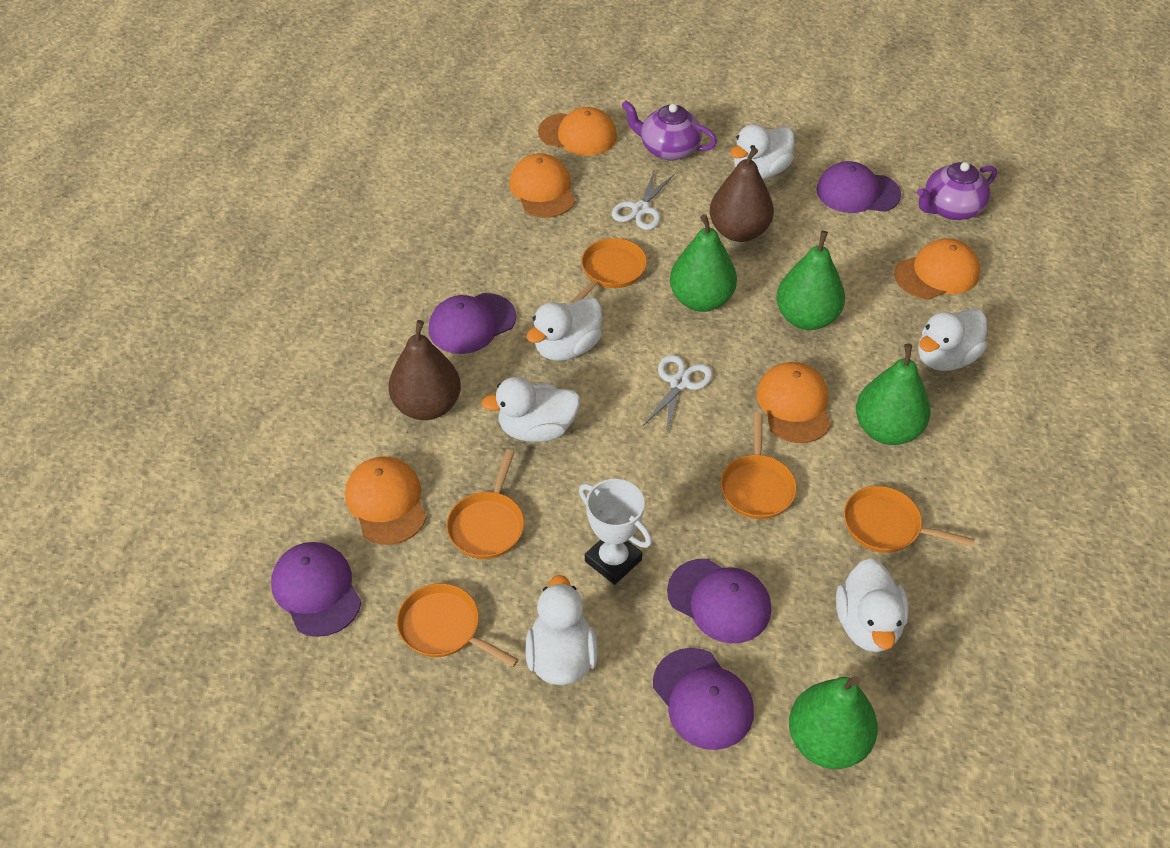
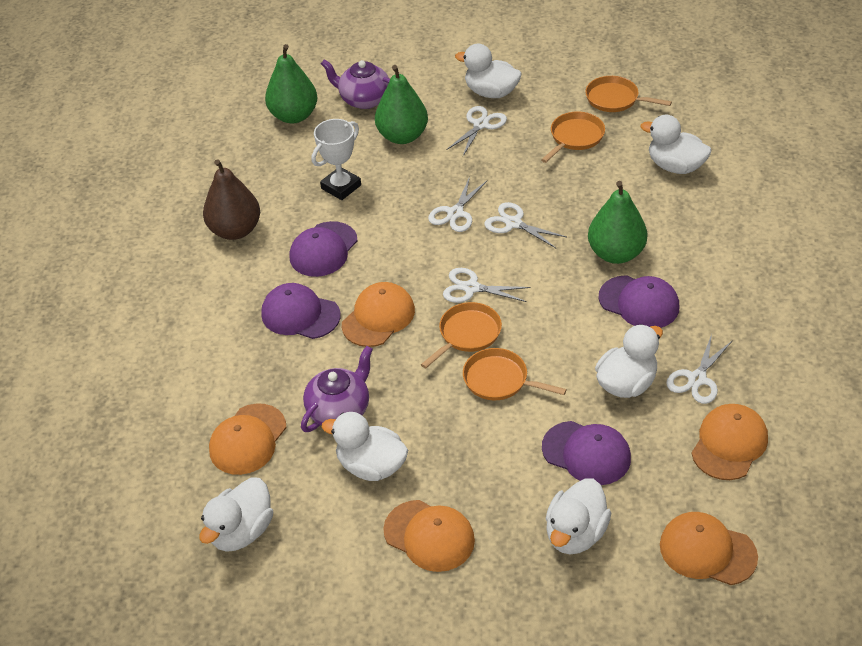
brown pear: 2 -> 1
green pear: 4 -> 3
orange pan: 5 -> 4
purple cap: 5 -> 4
white scissors: 2 -> 5

